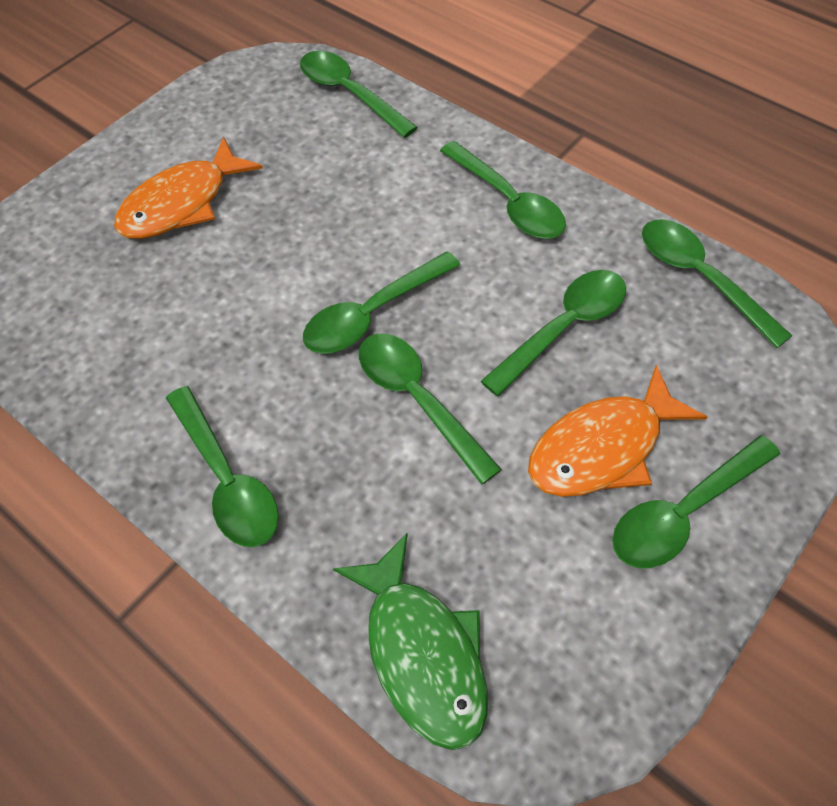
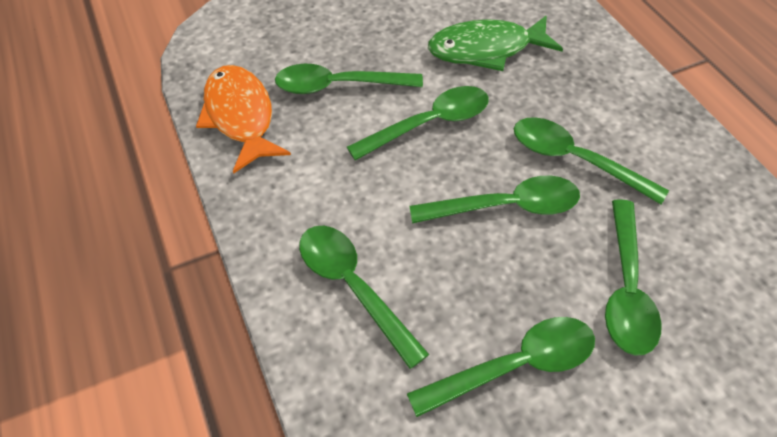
green spoon: 8 -> 7
orange fish: 2 -> 1

